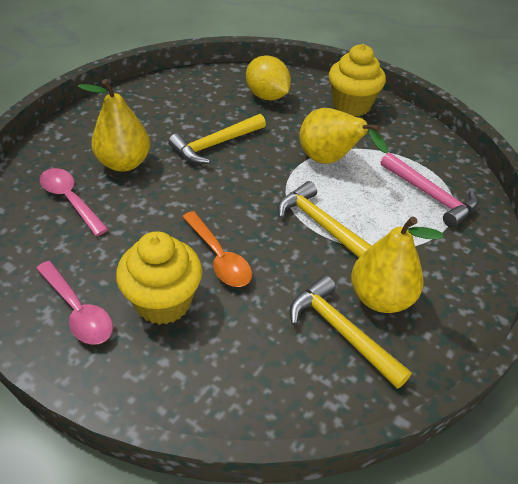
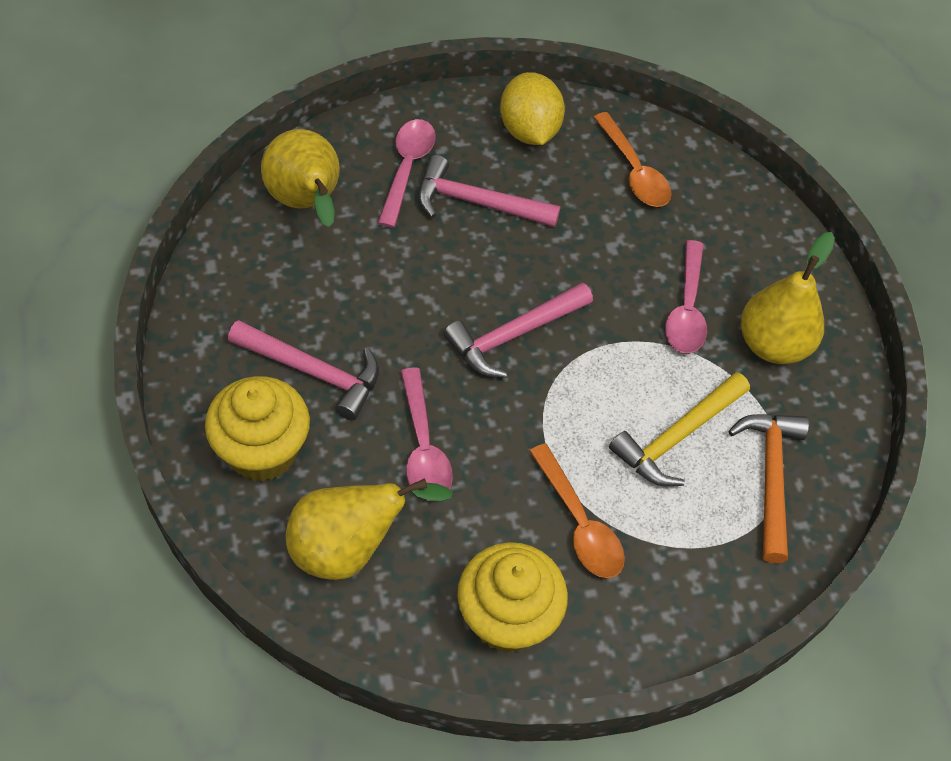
orange hammer: 0 -> 1
orange spoon: 1 -> 2
pink hammer: 1 -> 3
pink spoon: 2 -> 3
yellow hammer: 3 -> 1

